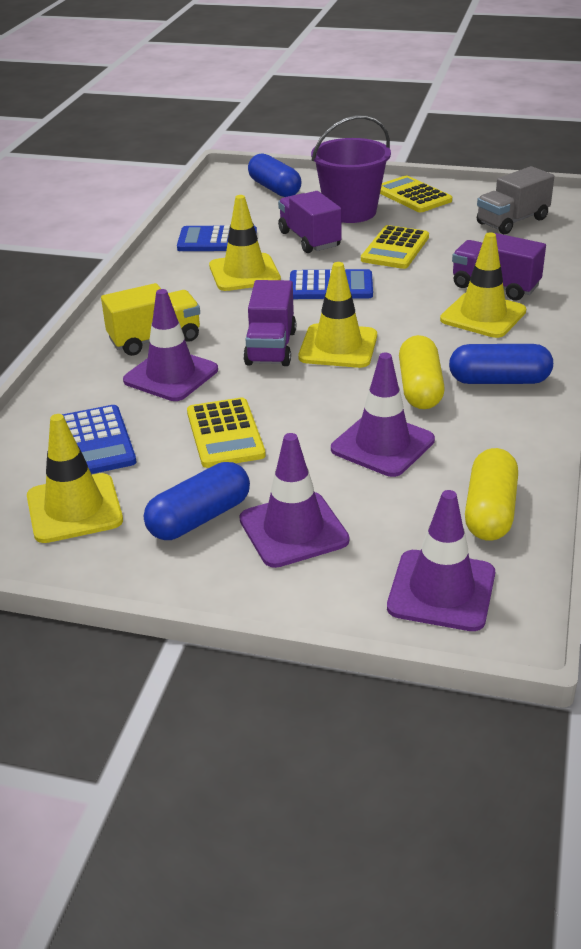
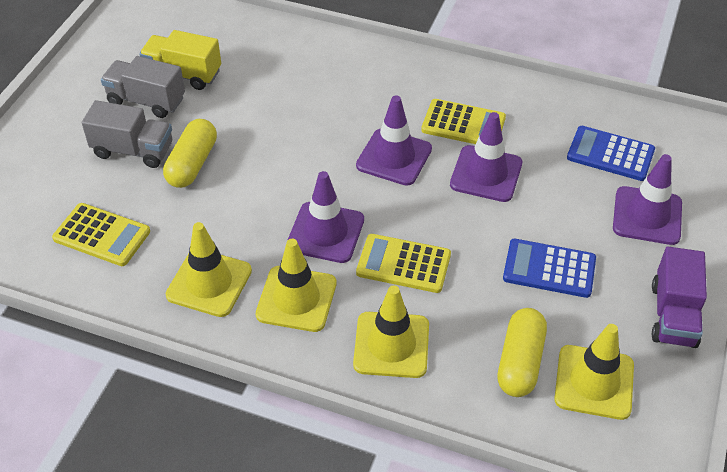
blue calculator: 3 -> 2
blue capsule: 3 -> 0
grey truck: 1 -> 2
purple bucket: 1 -> 0
purple truck: 3 -> 1

